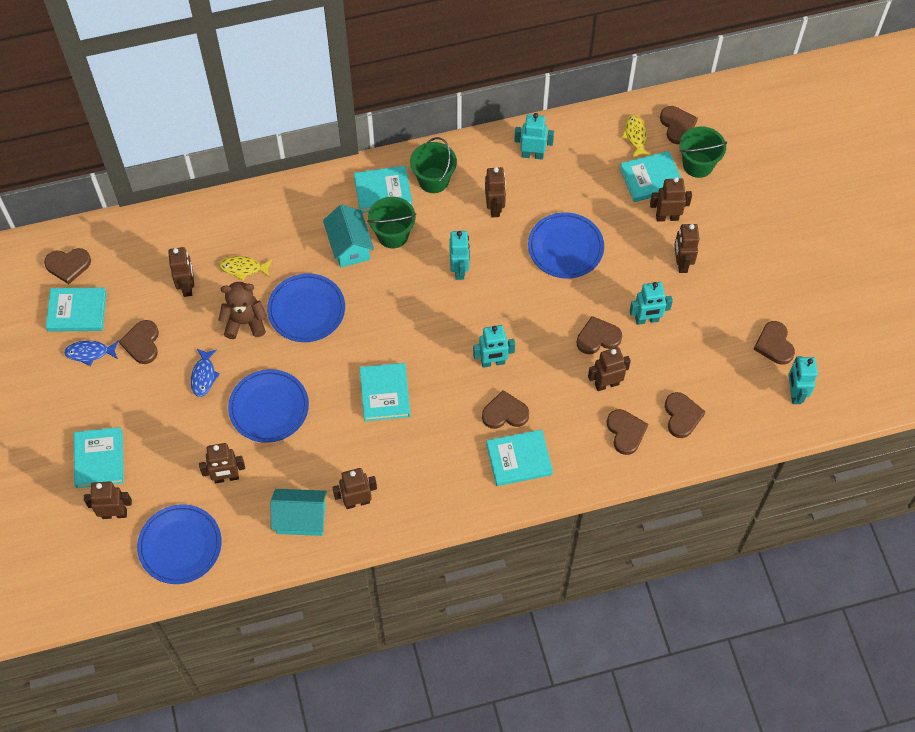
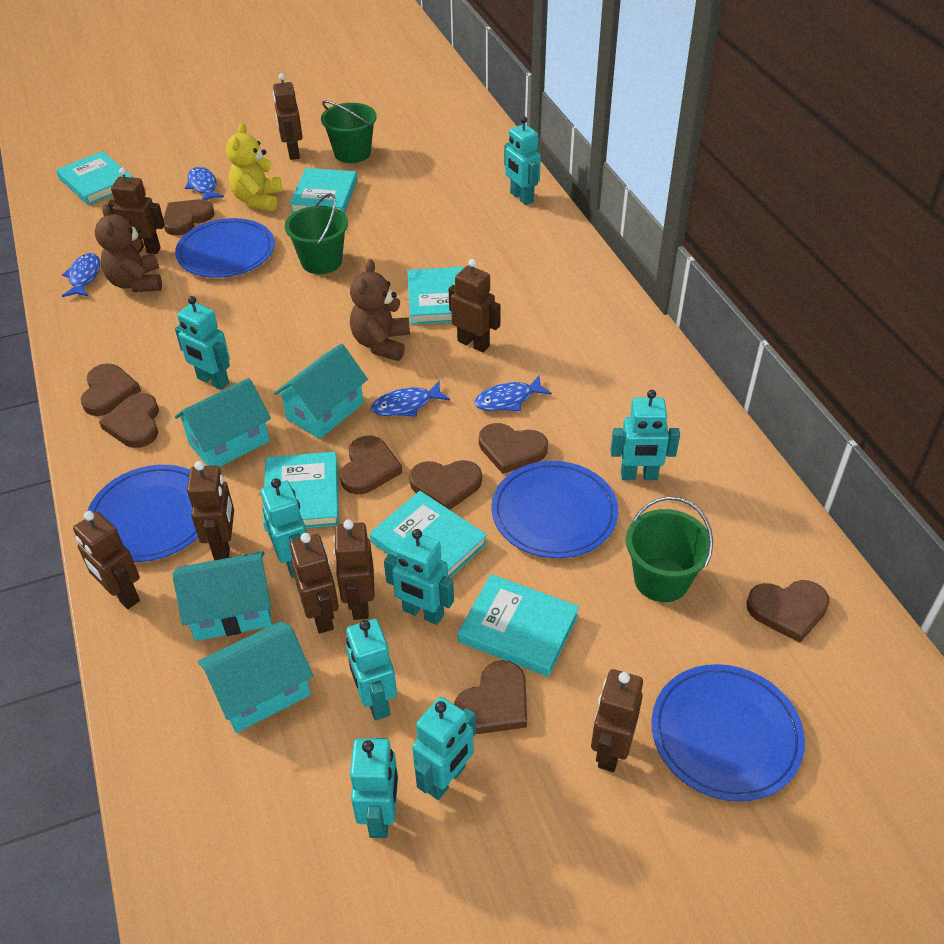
blue fish: 2 -> 4
brown teddy bear: 1 -> 2
turquoise house: 2 -> 4
turquoise robot: 5 -> 8
yellow fish: 2 -> 0
yellow teddy bear: 0 -> 1

